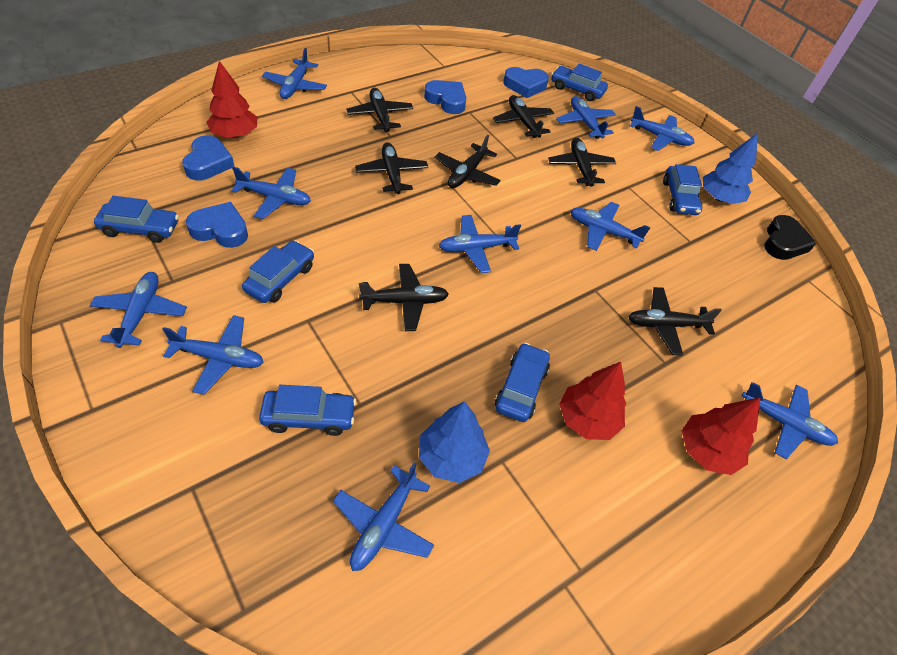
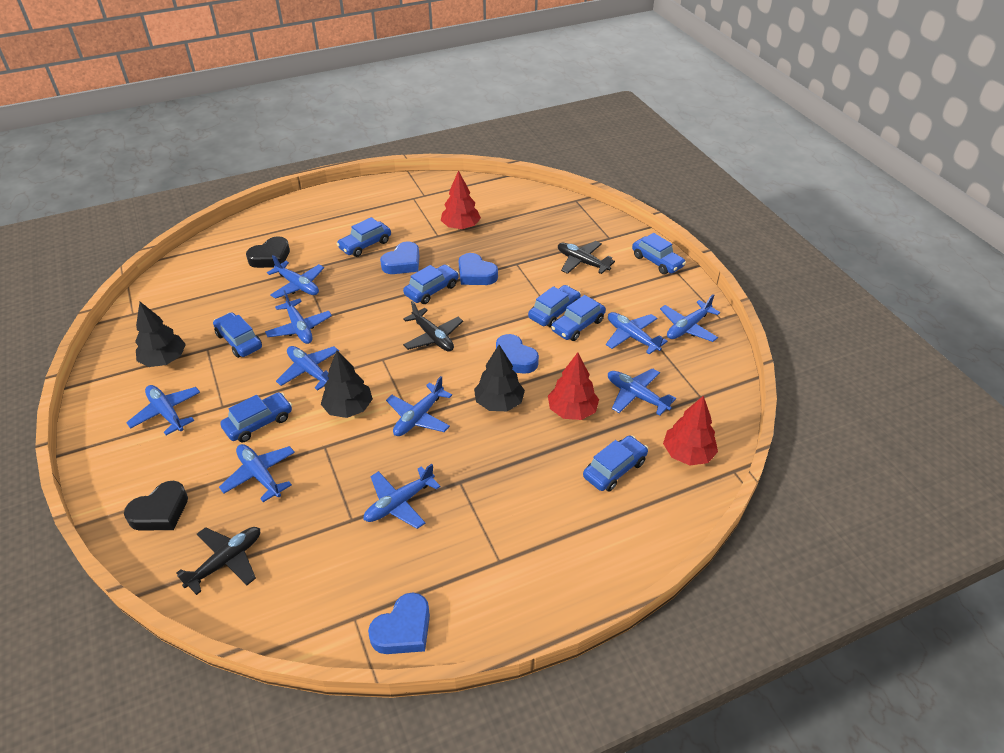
black heart: 1 -> 2
black plane: 7 -> 3
black tree: 0 -> 3
blue car: 6 -> 8
blue tree: 2 -> 0

